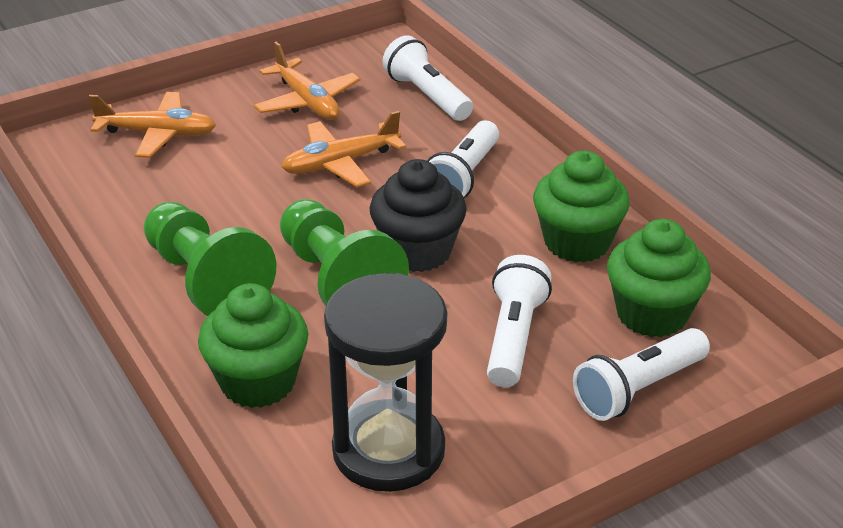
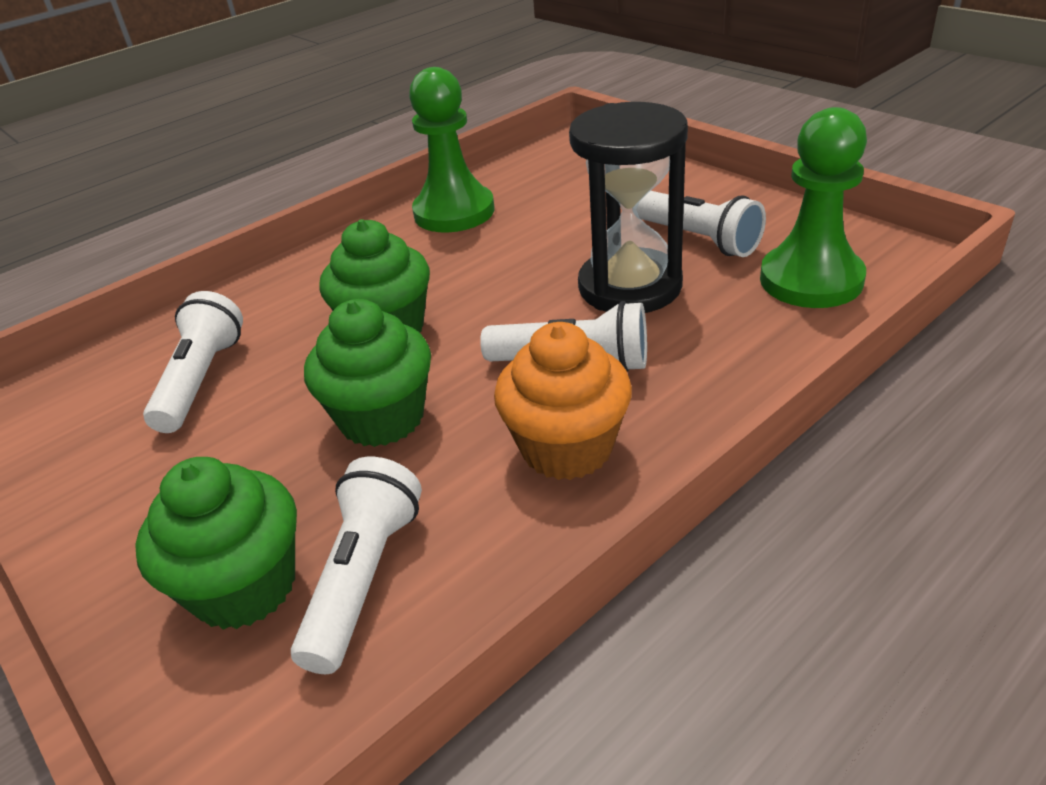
black cupcake: 1 -> 0
orange cupcake: 0 -> 1
orange plane: 3 -> 0

